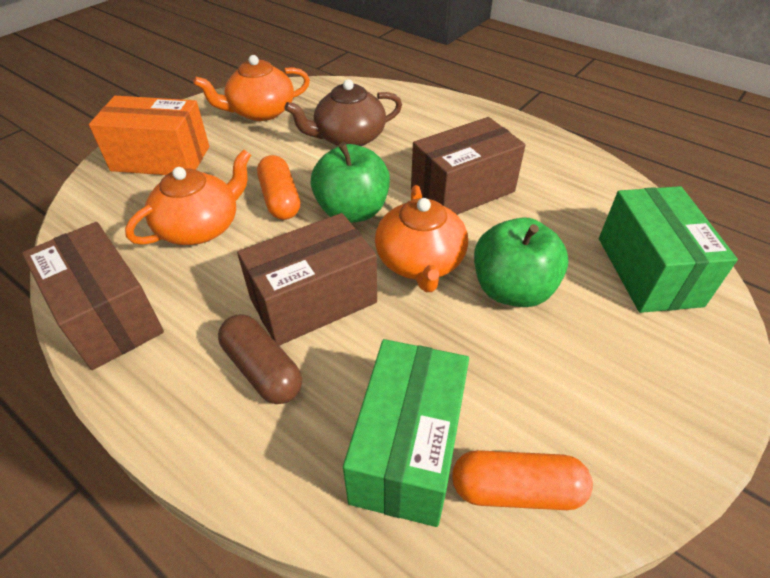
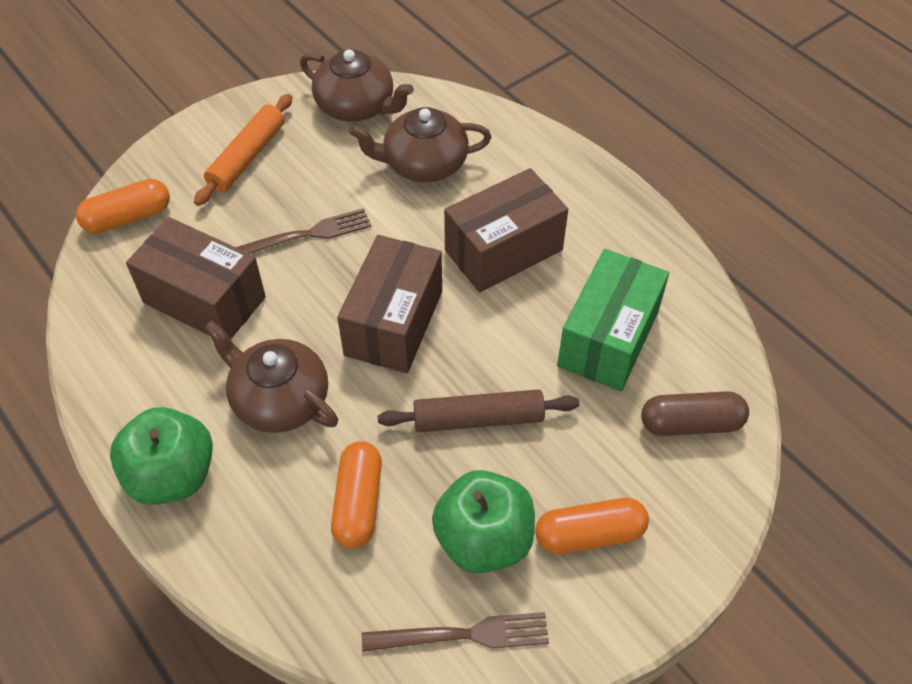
brown fork: 0 -> 2
brown rolling pin: 0 -> 1
brown teapot: 1 -> 3
green box: 2 -> 1
orange box: 1 -> 0
orange capsule: 2 -> 3
orange rolling pin: 0 -> 1
orange teapot: 3 -> 0

